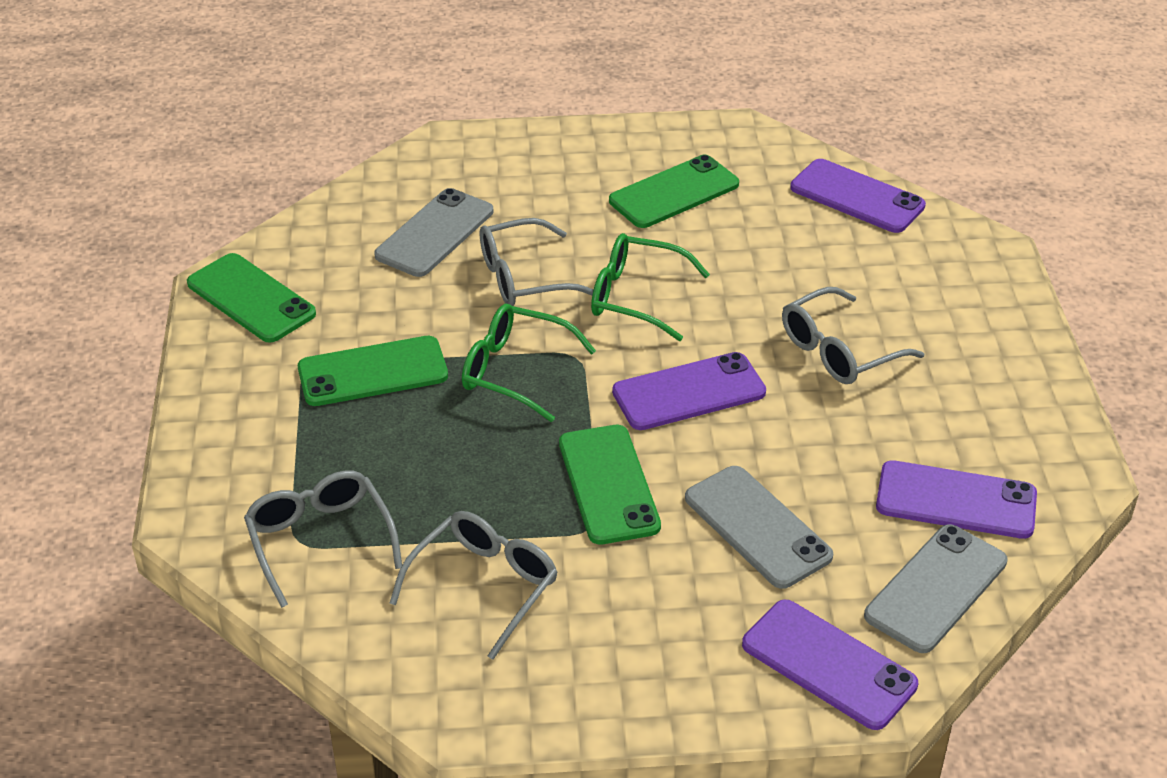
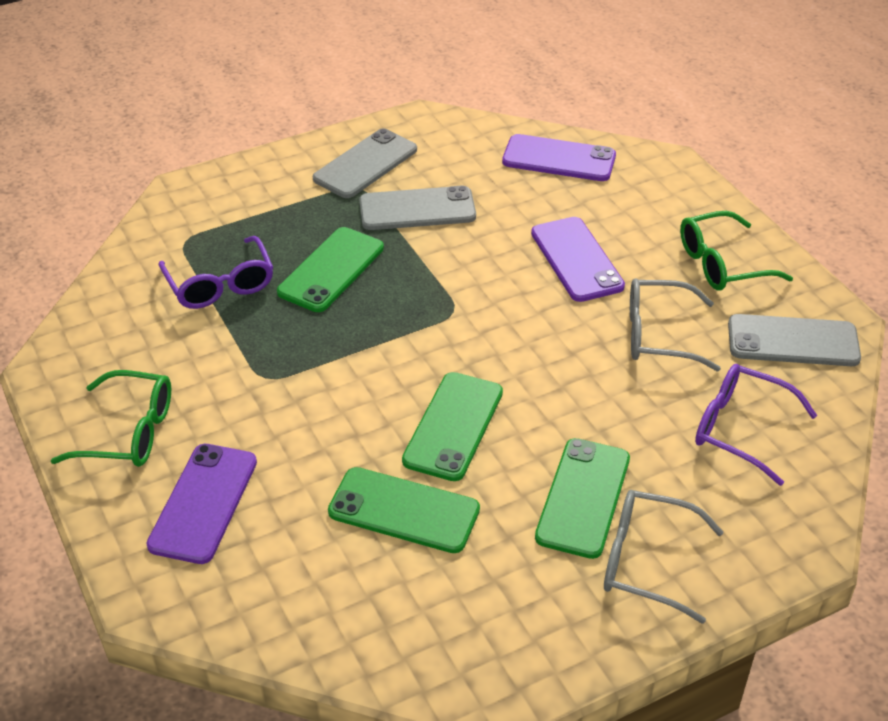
grey glasses: 4 -> 2
purple glasses: 0 -> 2
purple phone: 4 -> 3

